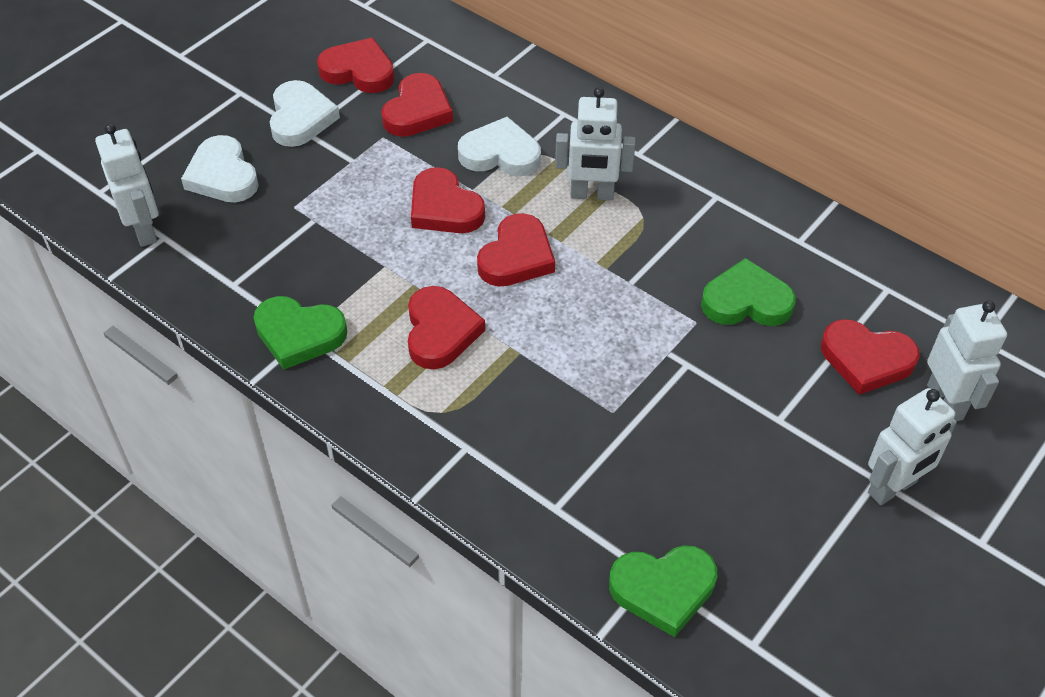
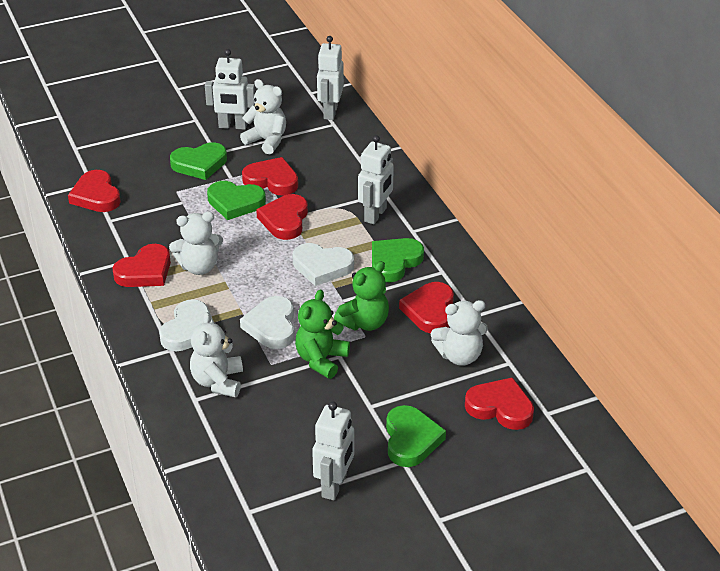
green heart: 3 -> 4
green teddy bear: 0 -> 2
white teddy bear: 0 -> 4

